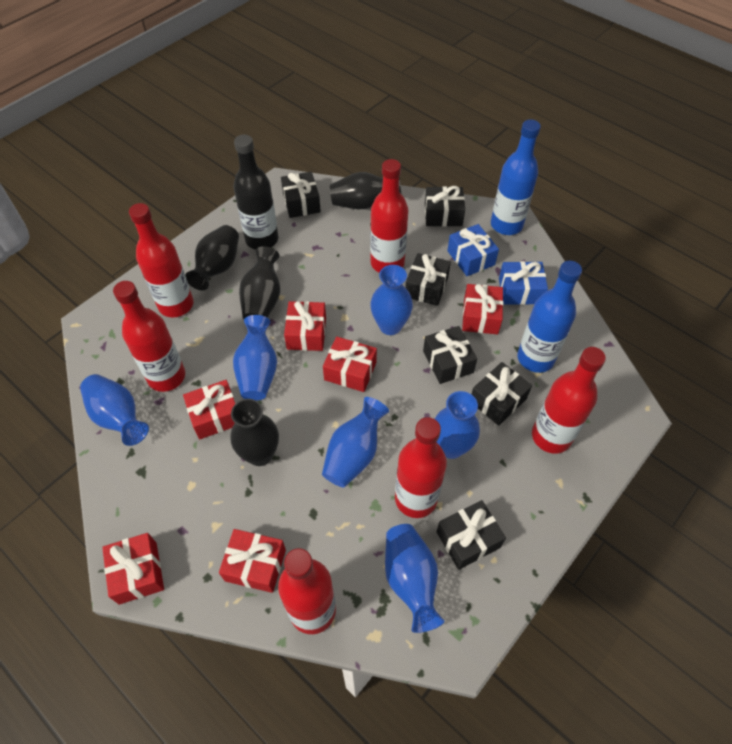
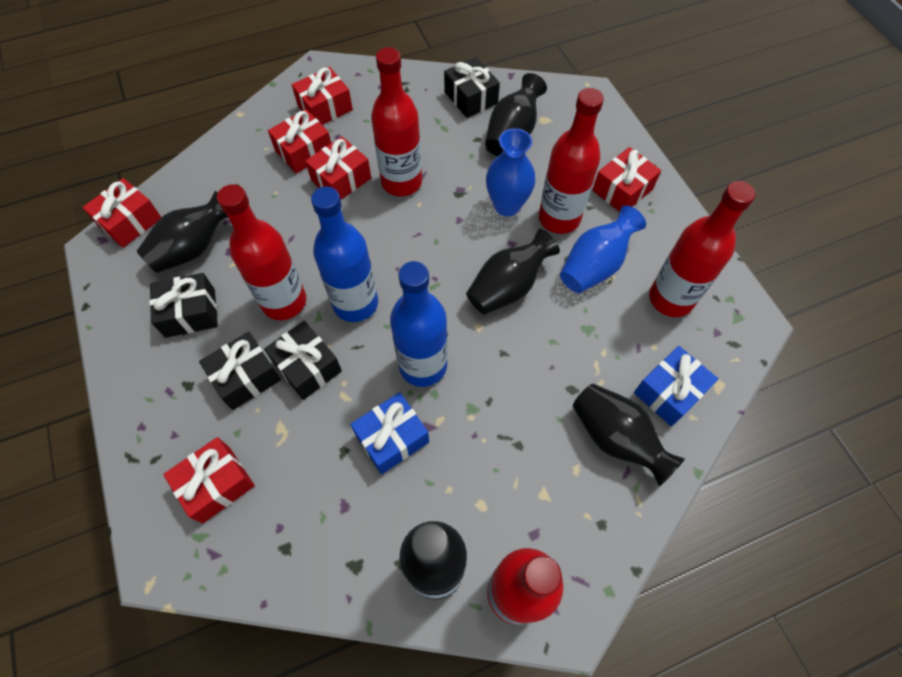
black gift: 6 -> 4
blue vase: 6 -> 2
red bottle: 6 -> 5

